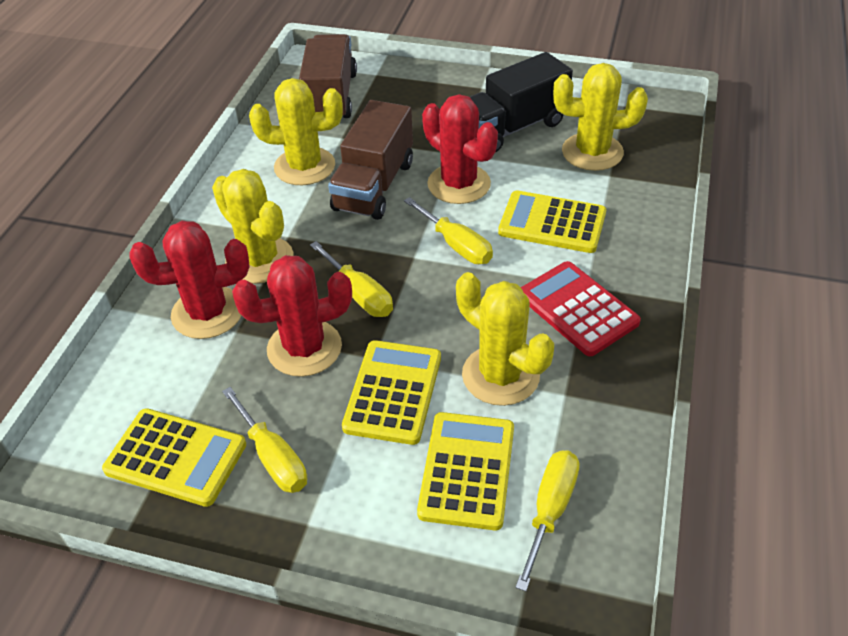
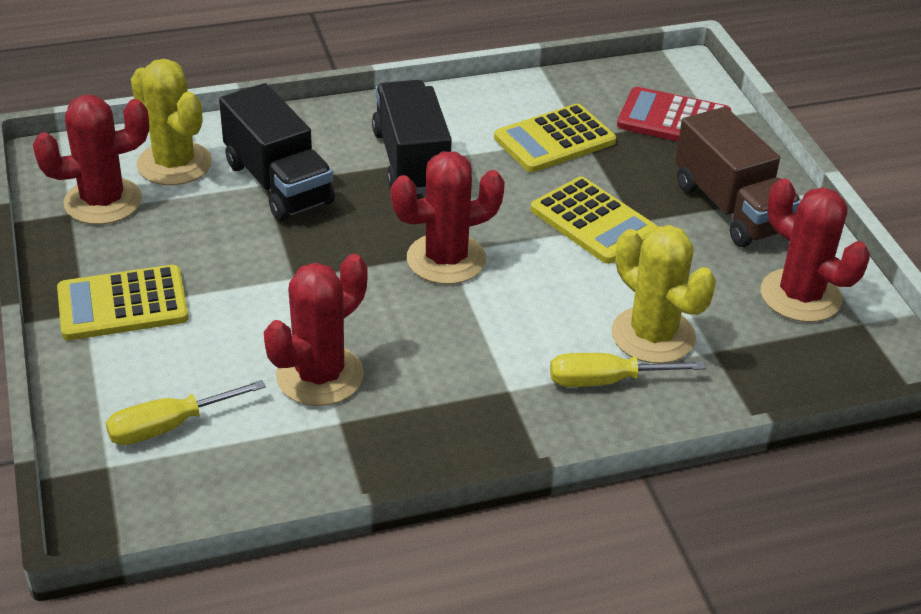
black truck: 1 -> 2
brown truck: 2 -> 1
red cactus: 3 -> 4
yellow cactus: 4 -> 2
yellow calculator: 4 -> 3
yellow screwdriver: 4 -> 2

